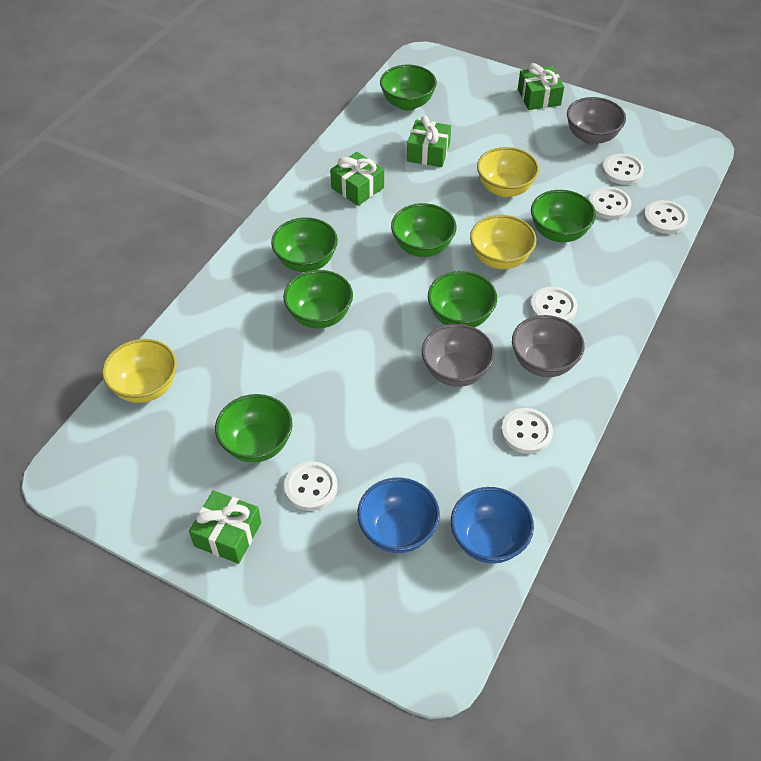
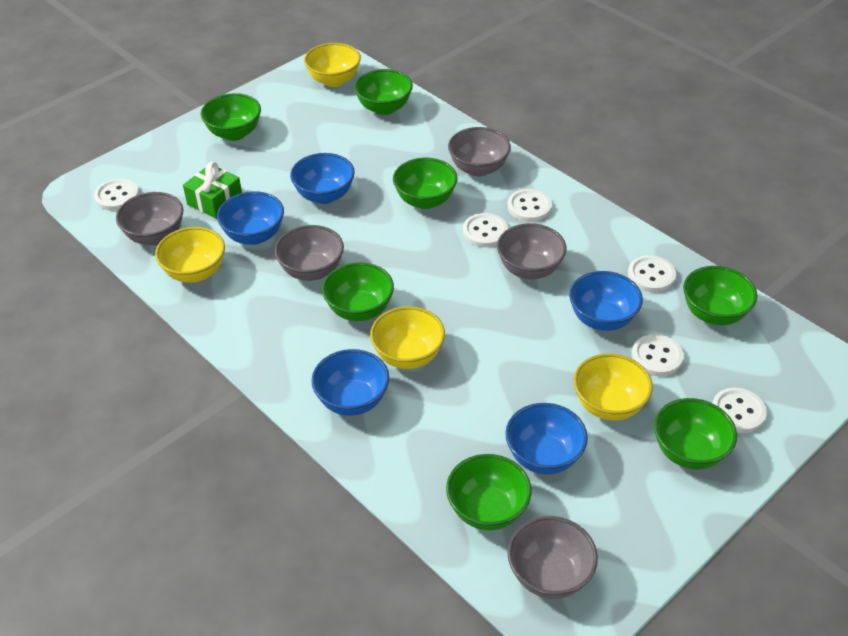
blue bowl: 2 -> 5
green gift: 4 -> 1
grey bowl: 3 -> 5
yellow bowl: 3 -> 4

